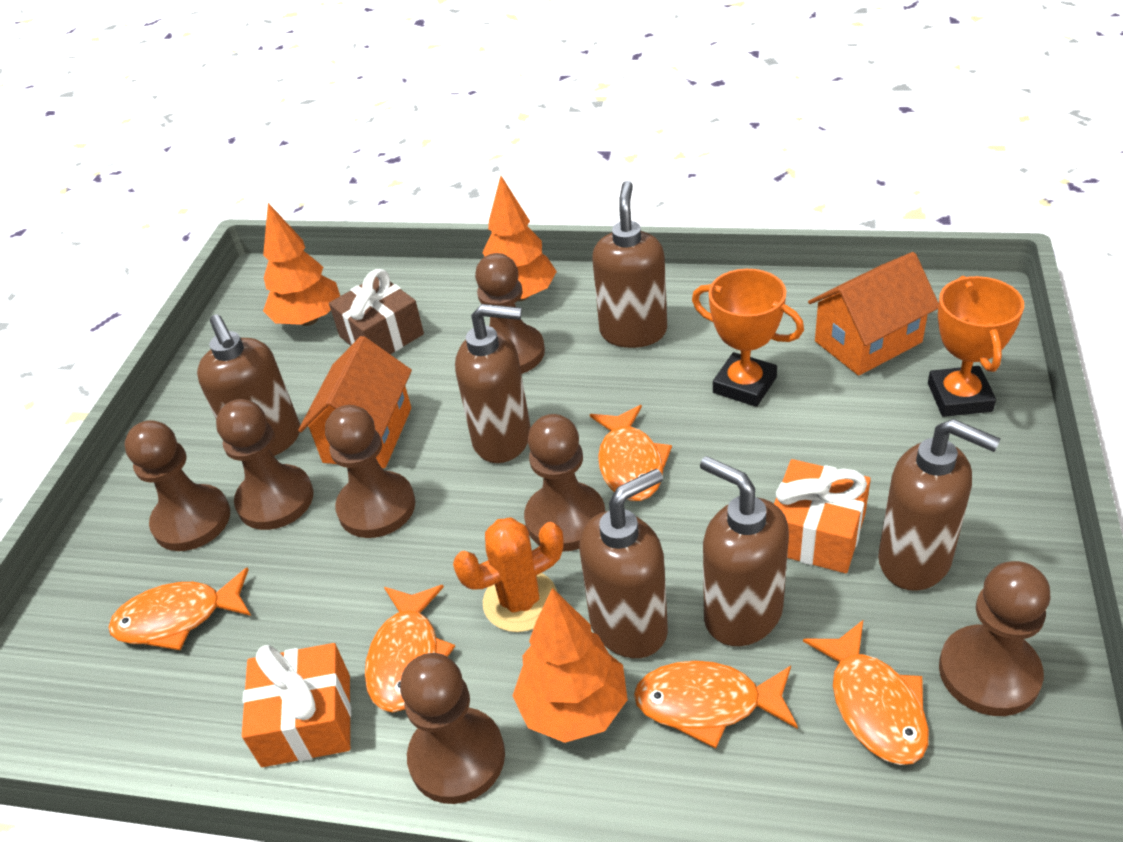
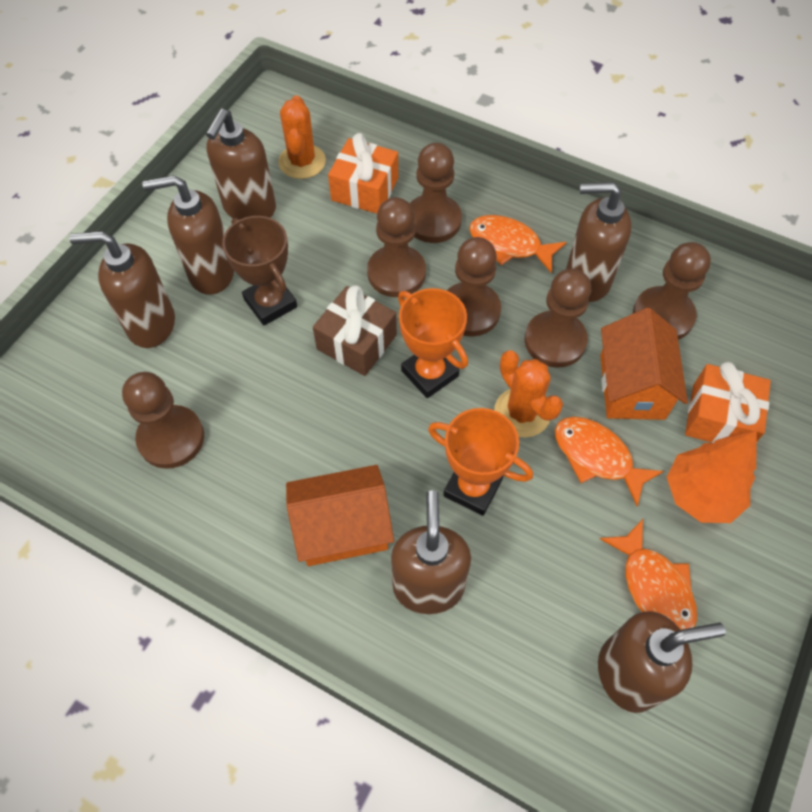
brown pawn: 7 -> 6
brown trophy: 0 -> 1
orange cactus: 1 -> 2
orange fish: 5 -> 3
orange tree: 3 -> 1

